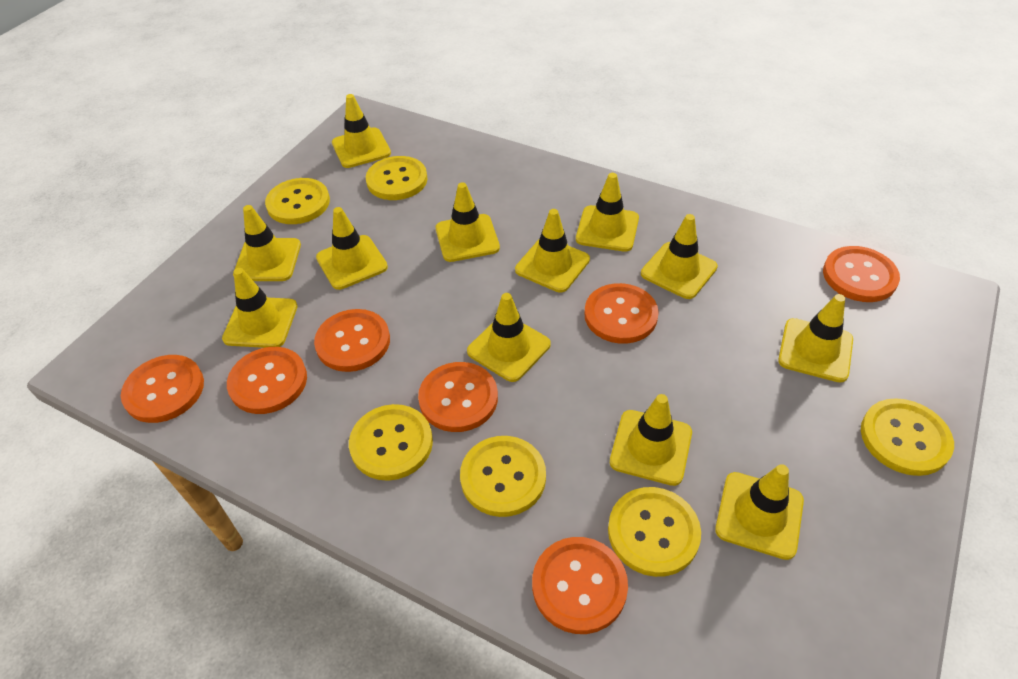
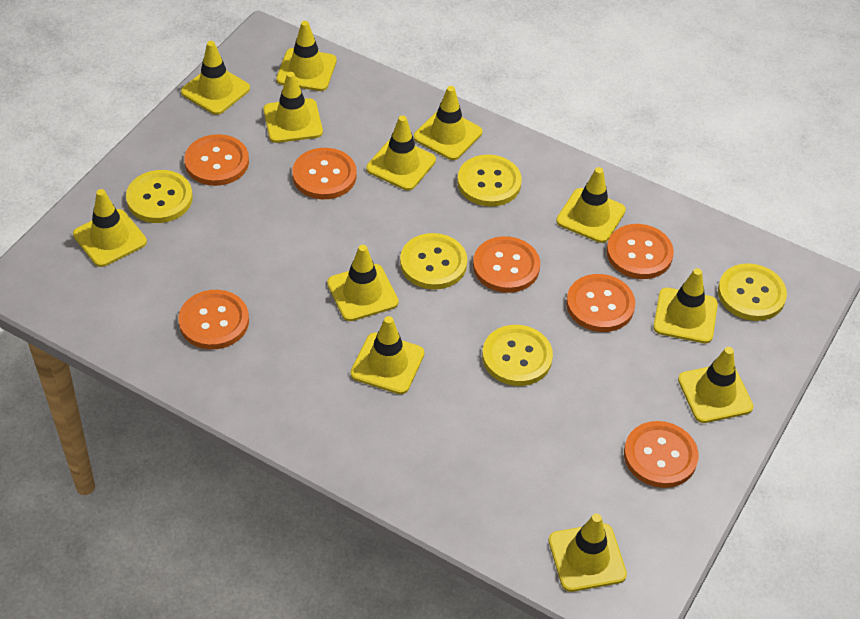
yellow button: 6 -> 5

